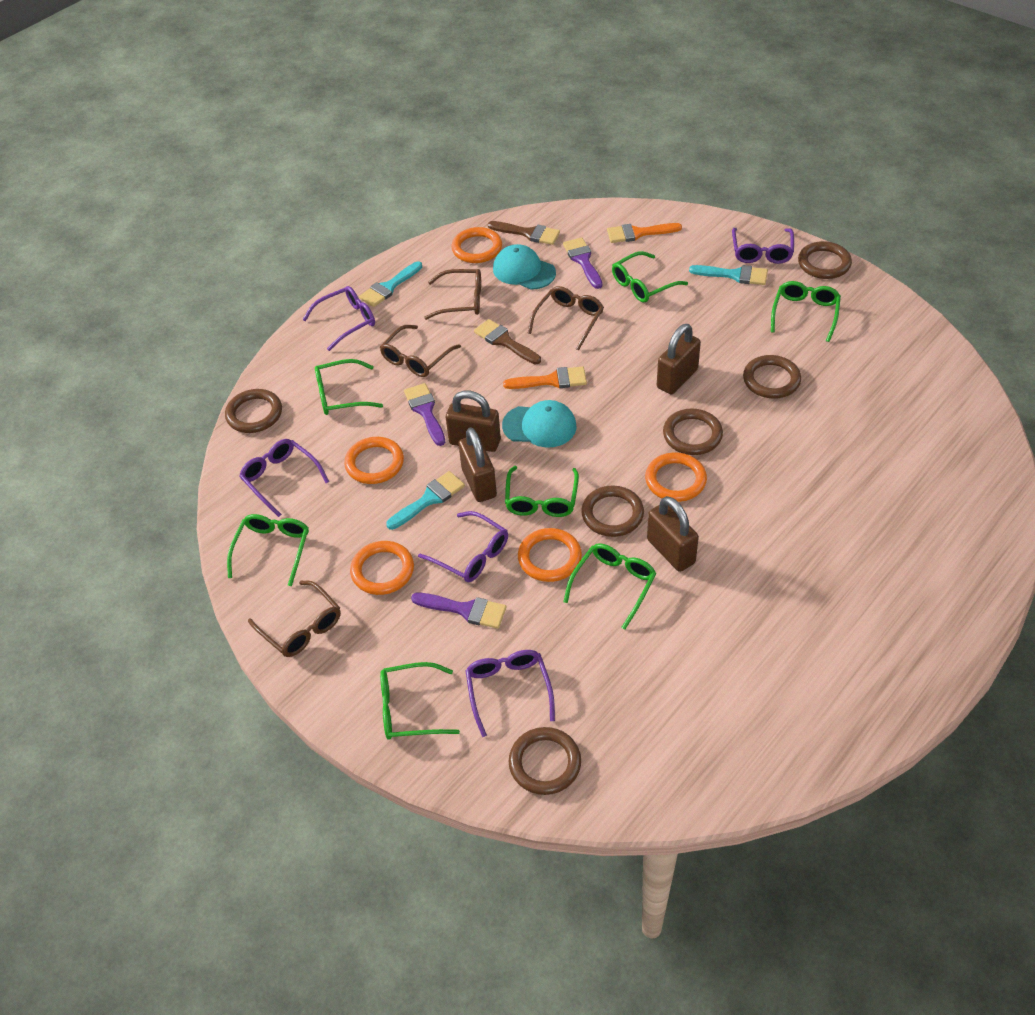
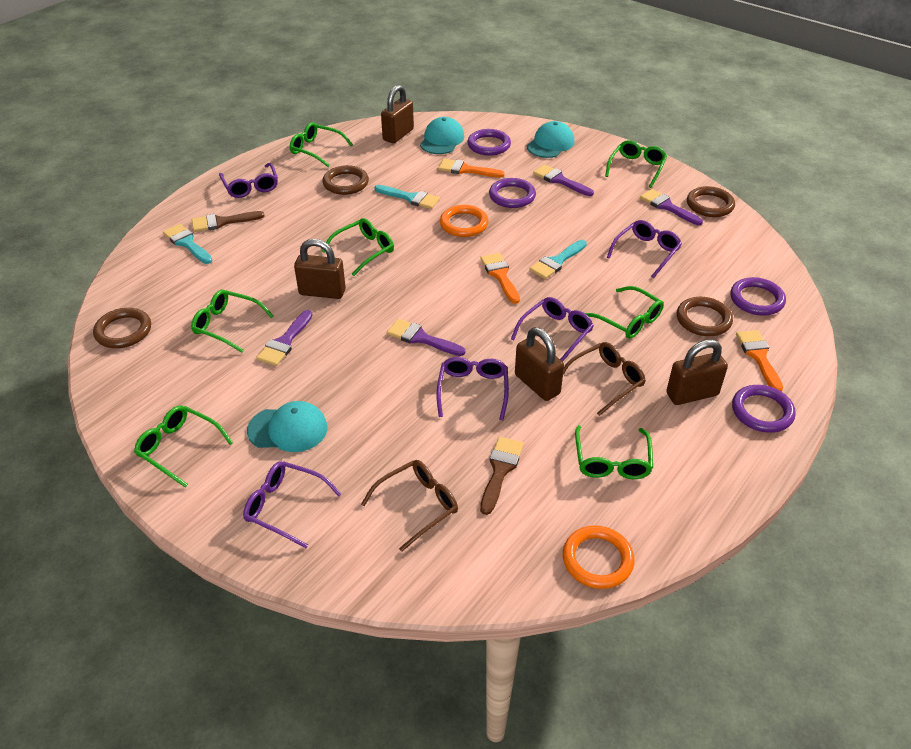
brown glasses: 4 -> 2
brown ring: 6 -> 4
orange brush: 2 -> 3
orange ring: 5 -> 2
purple brush: 3 -> 4
purple ring: 0 -> 4
turquoise cap: 2 -> 3

